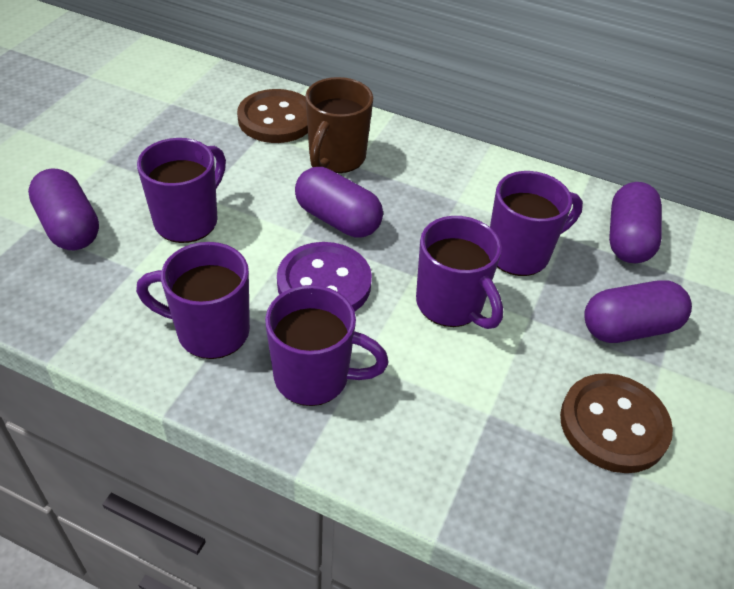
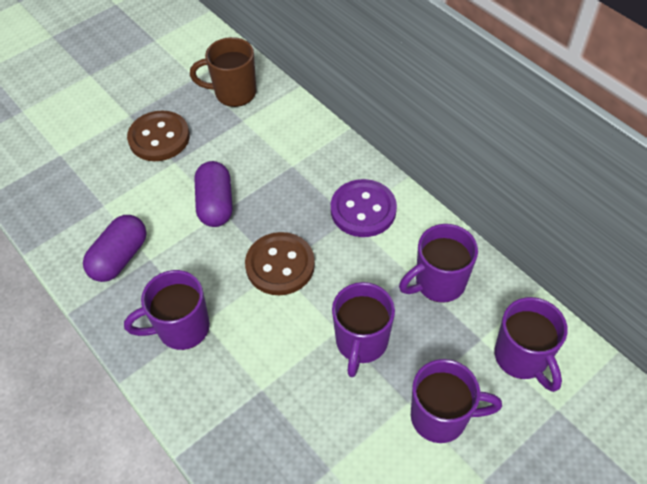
purple capsule: 4 -> 2

